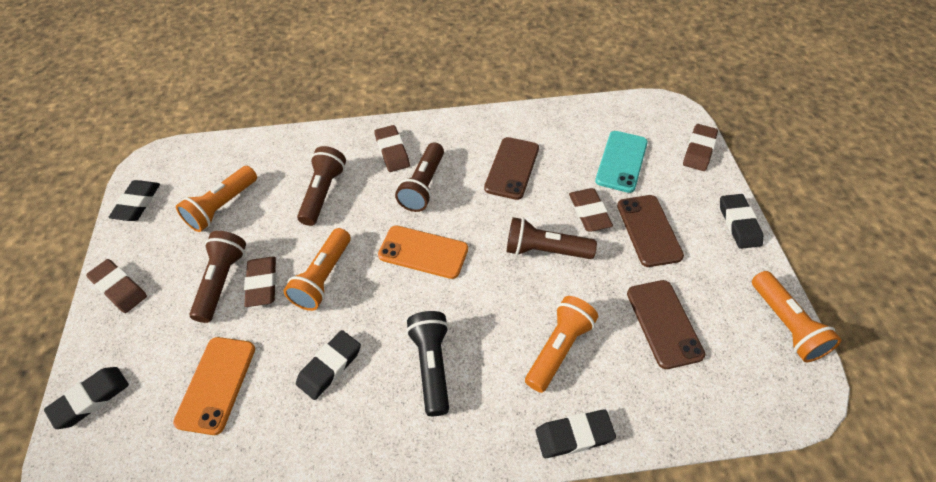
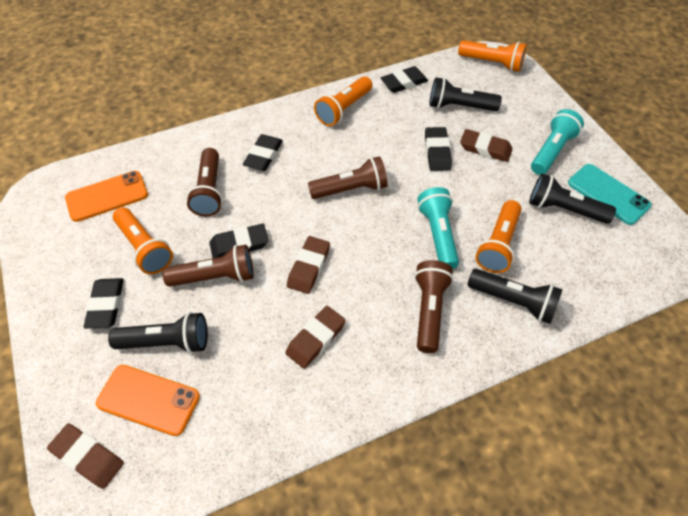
black flashlight: 1 -> 4
brown eraser: 5 -> 4
brown phone: 3 -> 0
turquoise flashlight: 0 -> 2

